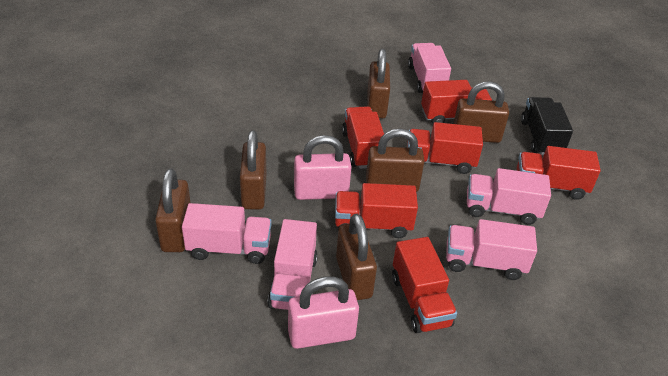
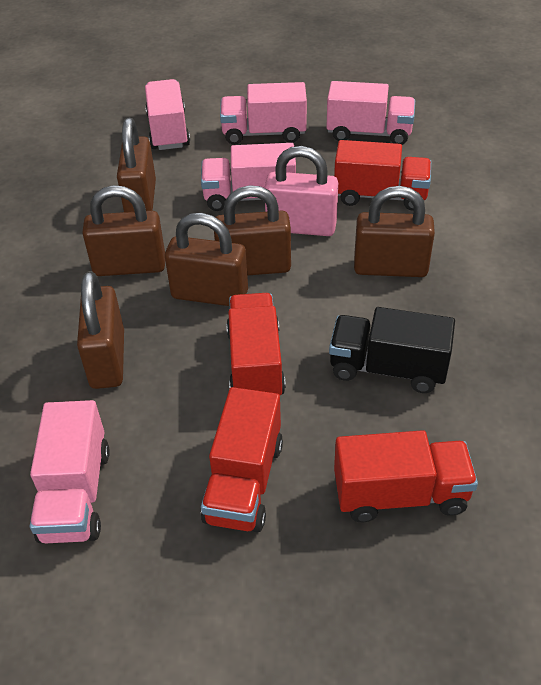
pink padlock: 2 -> 1
red truck: 6 -> 4

